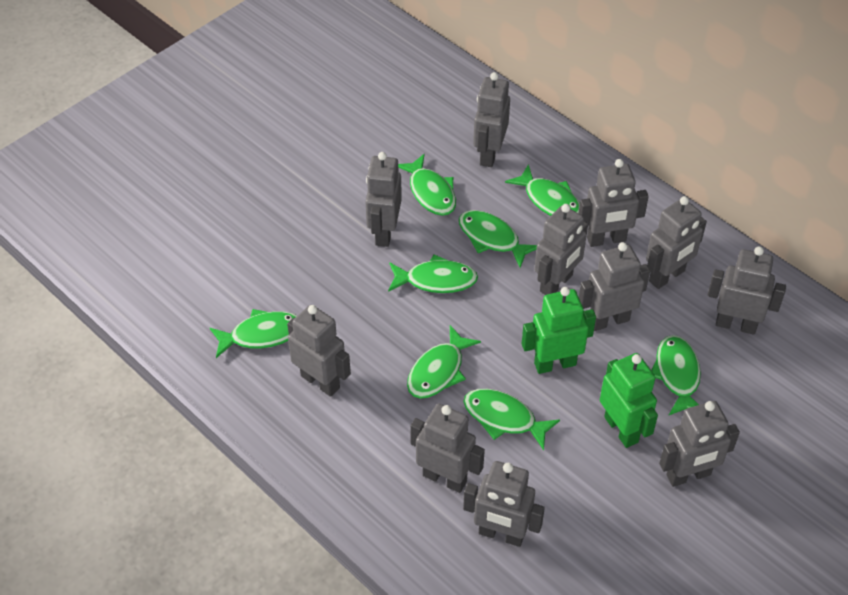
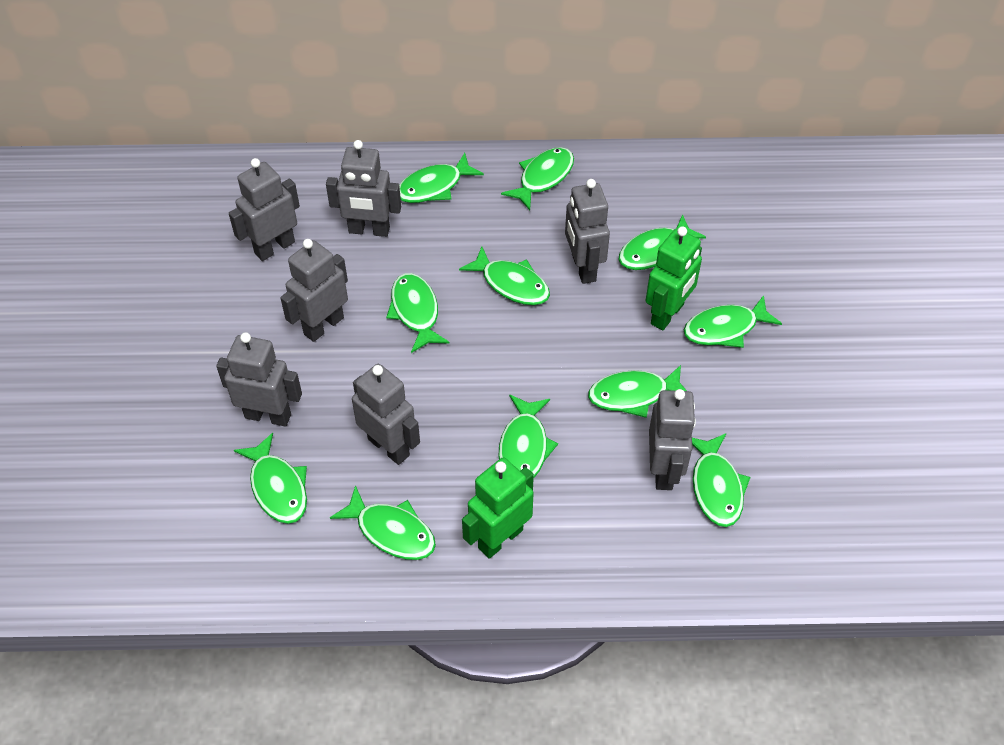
green fish: 8 -> 11
grey robot: 11 -> 7

